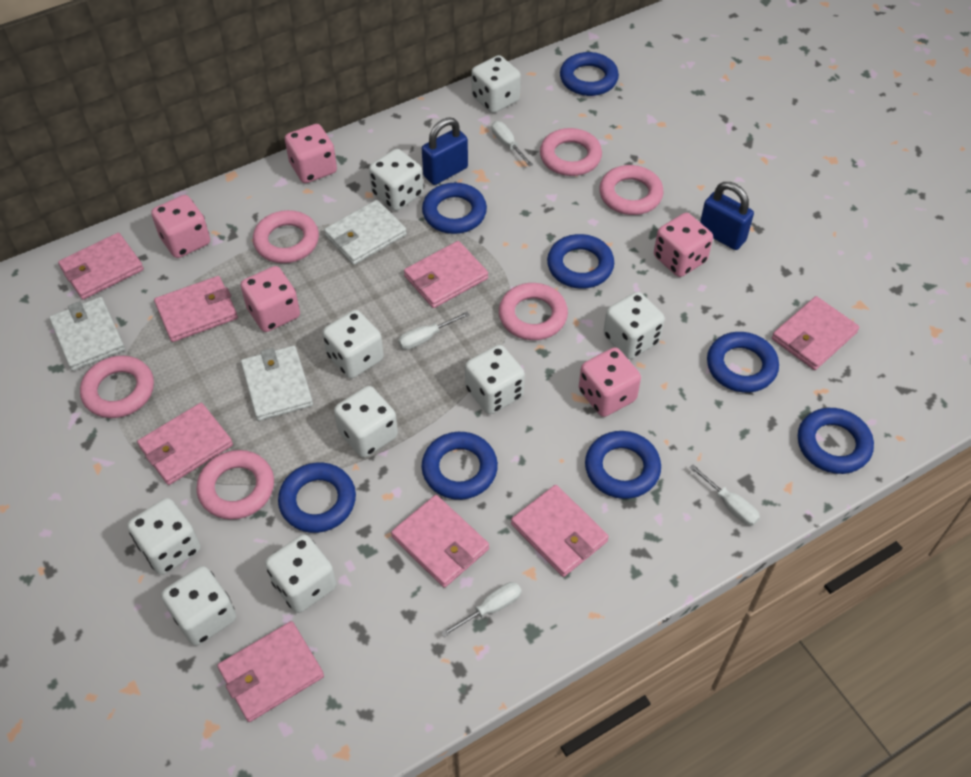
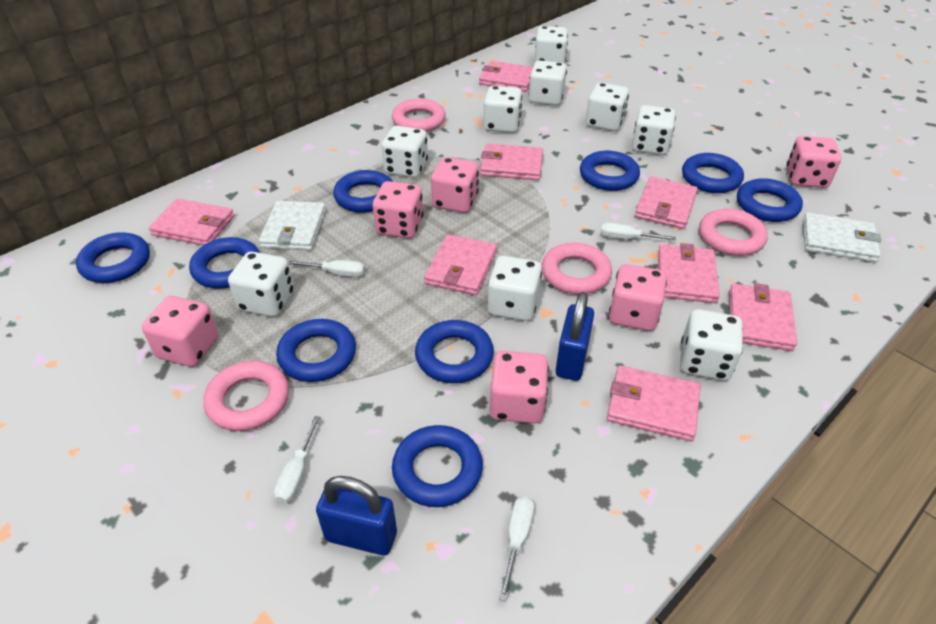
blue ring: 8 -> 9
pink dice: 5 -> 6
pink ring: 6 -> 4
white wallet: 3 -> 2

